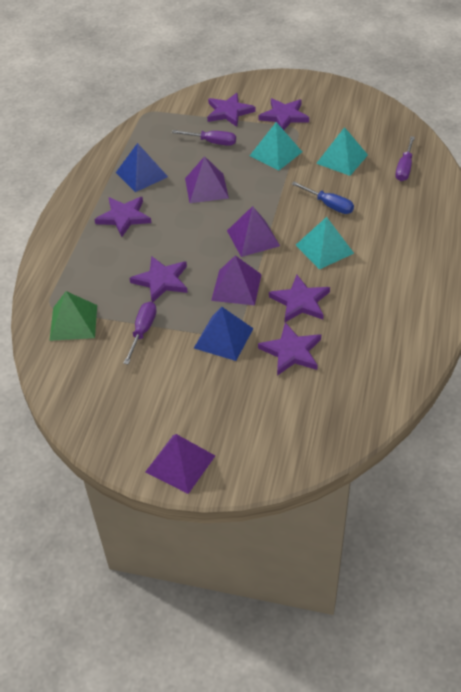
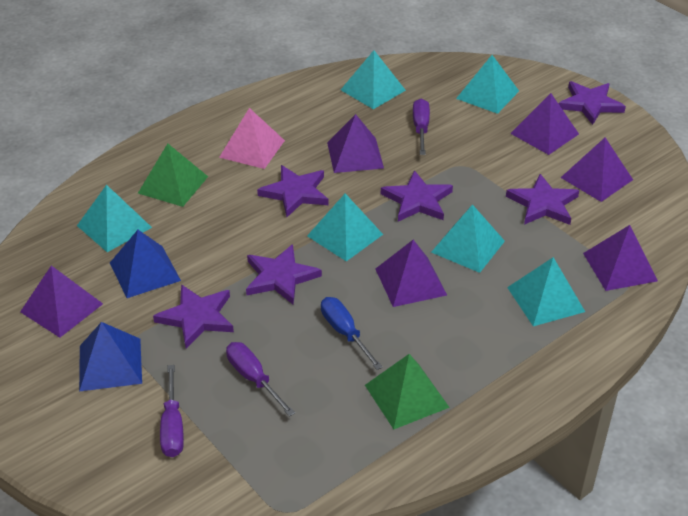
green pyramid: 1 -> 2
pink pyramid: 0 -> 1
purple pyramid: 4 -> 6
turquoise pyramid: 3 -> 6

